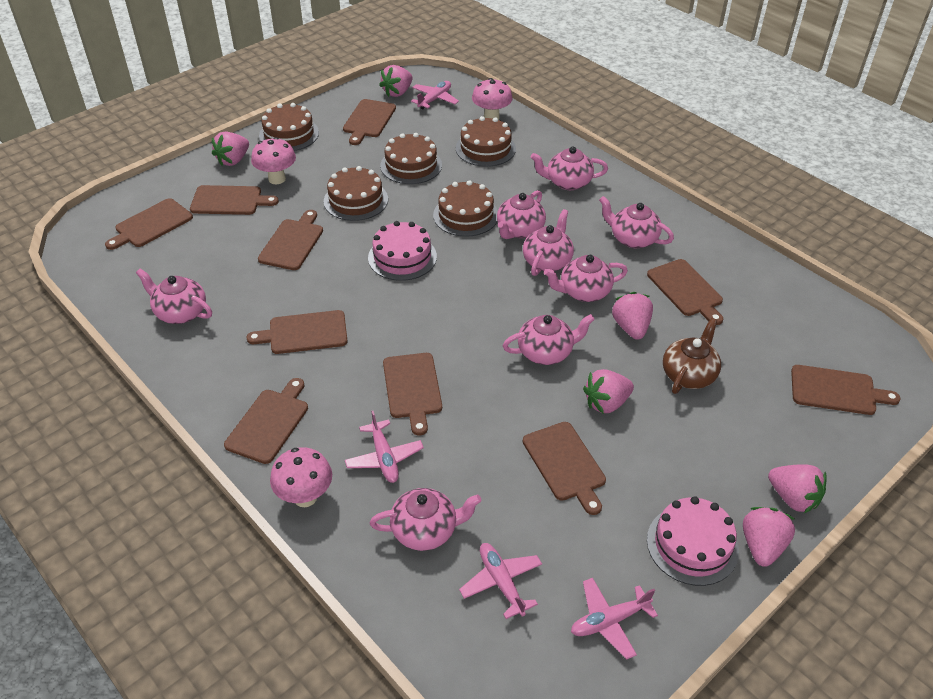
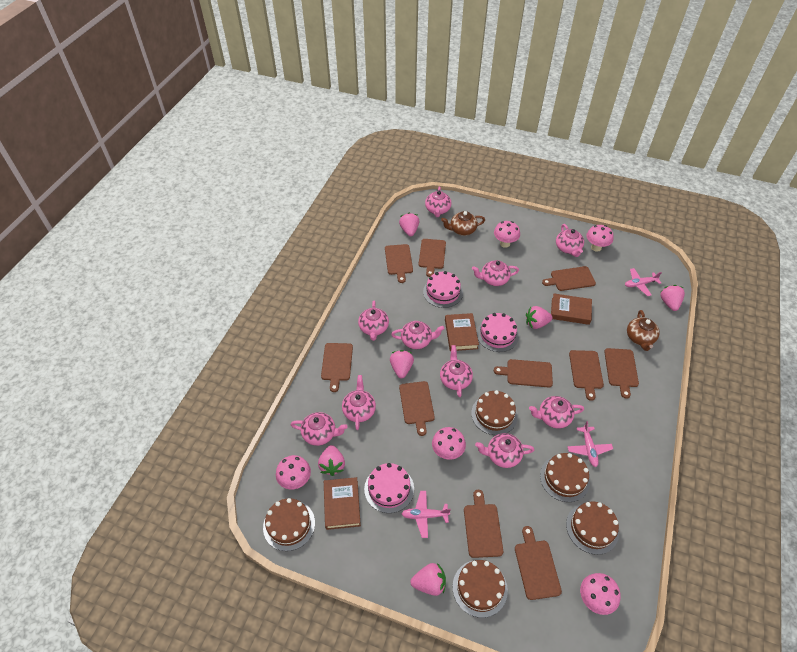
brown book: 0 -> 3
brown teapot: 1 -> 2
pink cake: 2 -> 3
pink mushroom: 3 -> 5
pink plane: 4 -> 3
pink teapot: 8 -> 10

